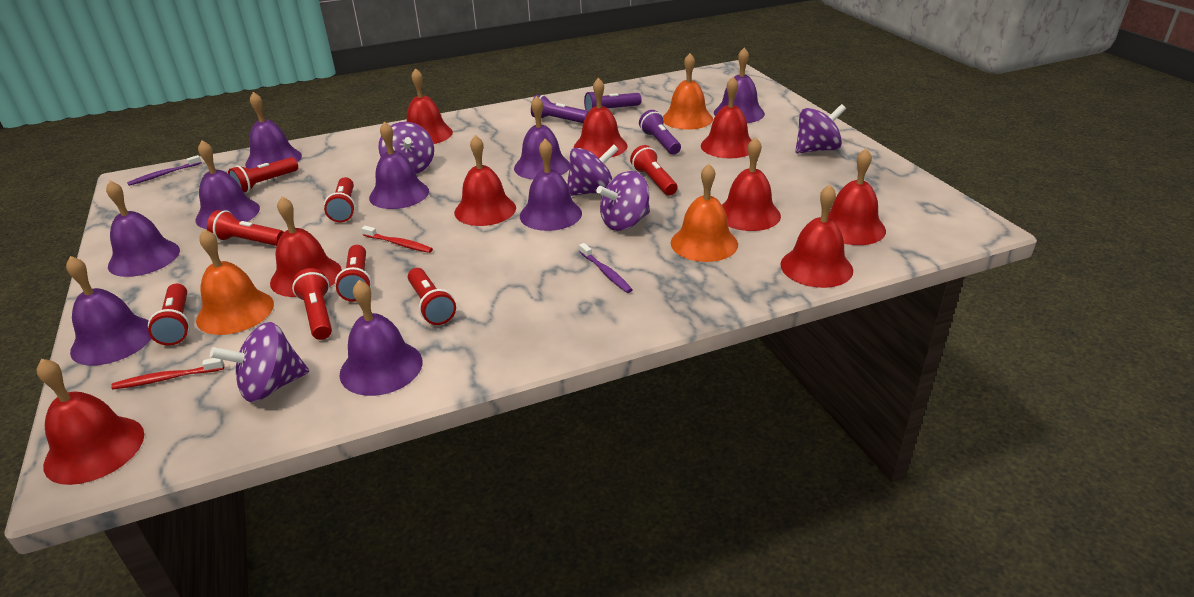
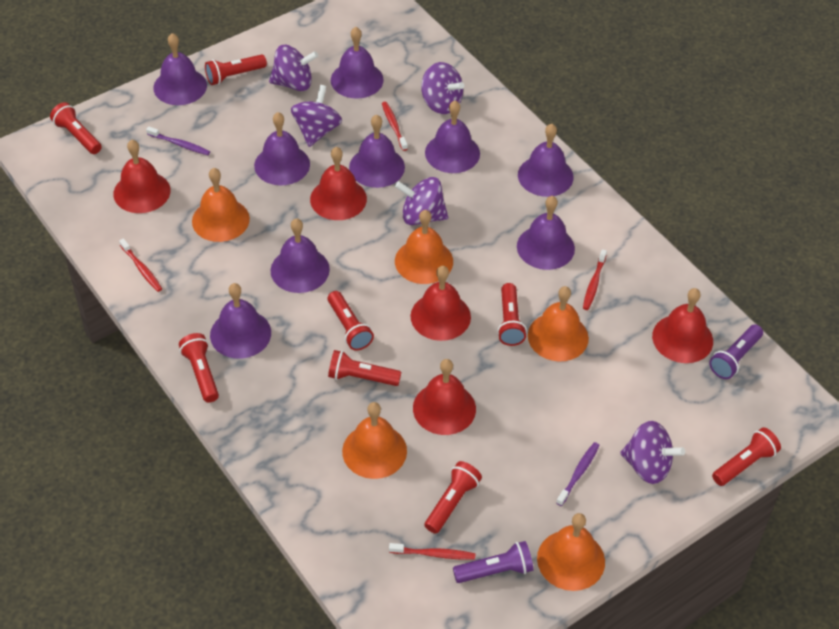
orange bell: 3 -> 5
purple flashlight: 3 -> 2
red bell: 9 -> 5
red toothbrush: 2 -> 4

